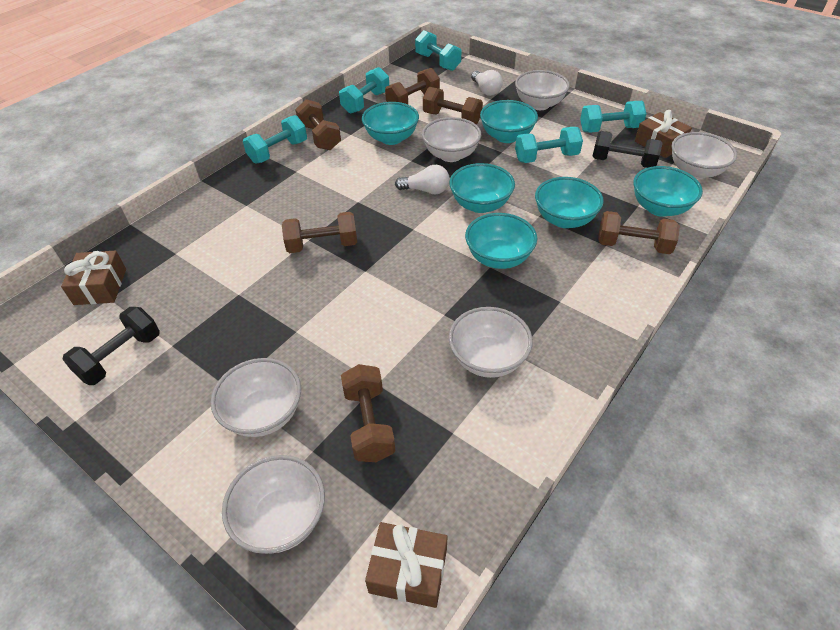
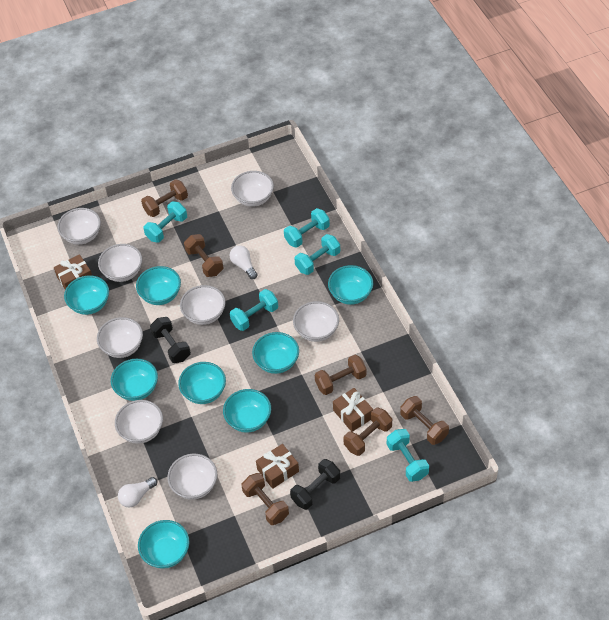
turquoise bowl: 6 -> 8
white bowl: 6 -> 8

